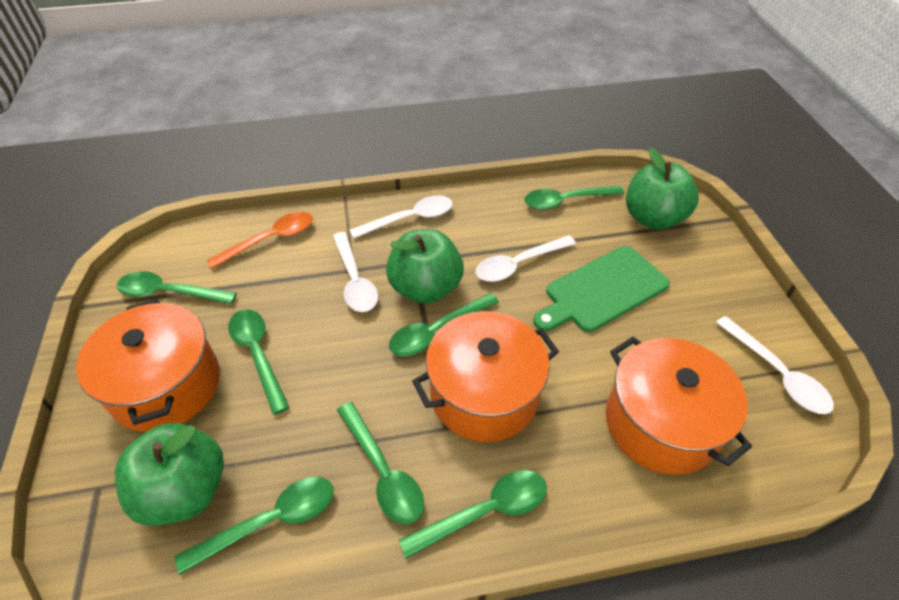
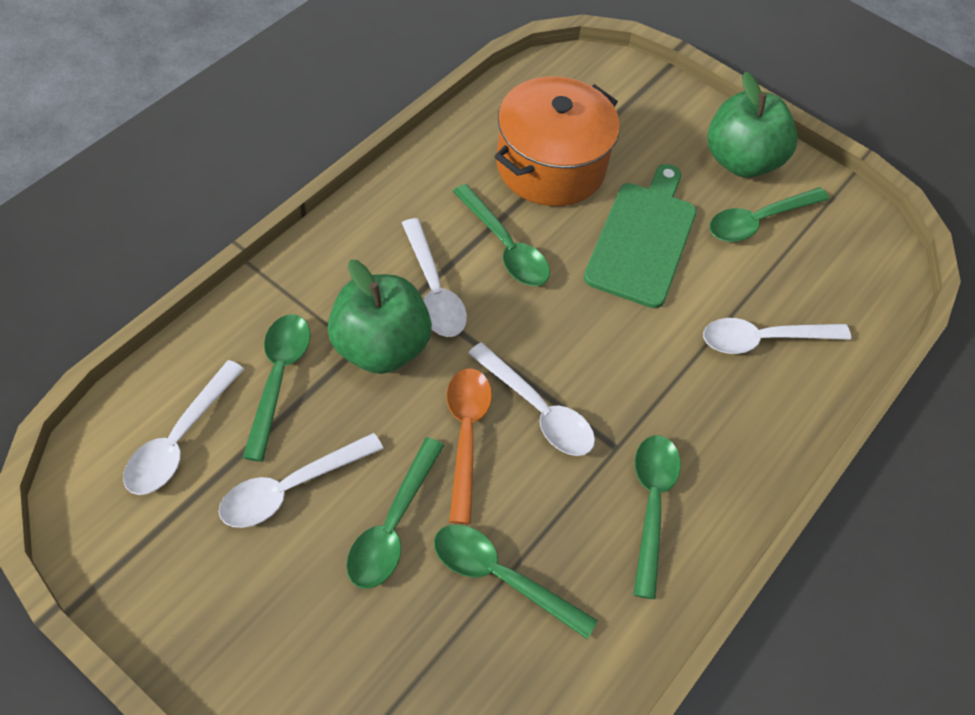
green apple: 3 -> 2
green spoon: 7 -> 6
orange pot: 3 -> 1
white spoon: 4 -> 5

